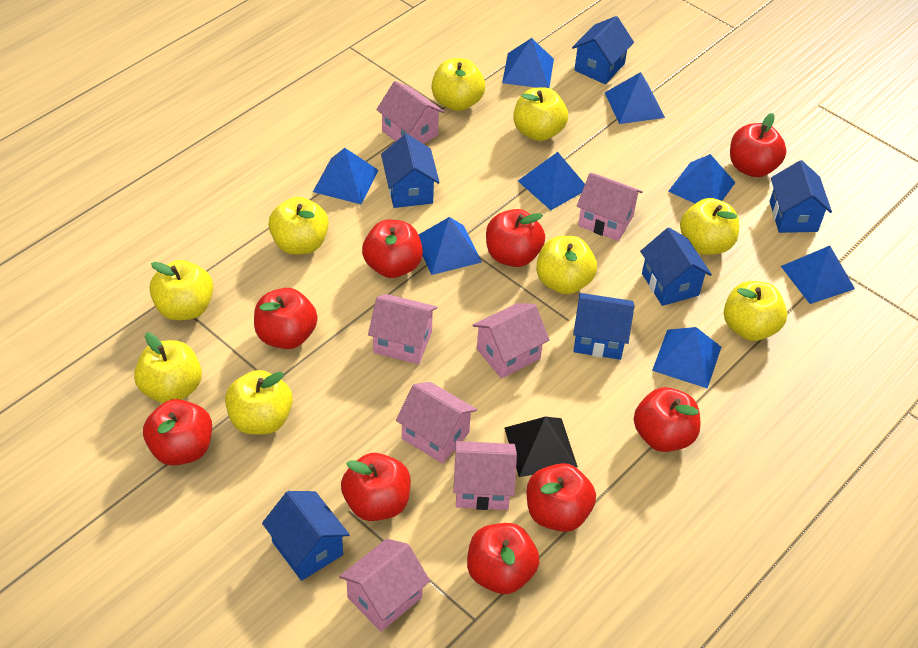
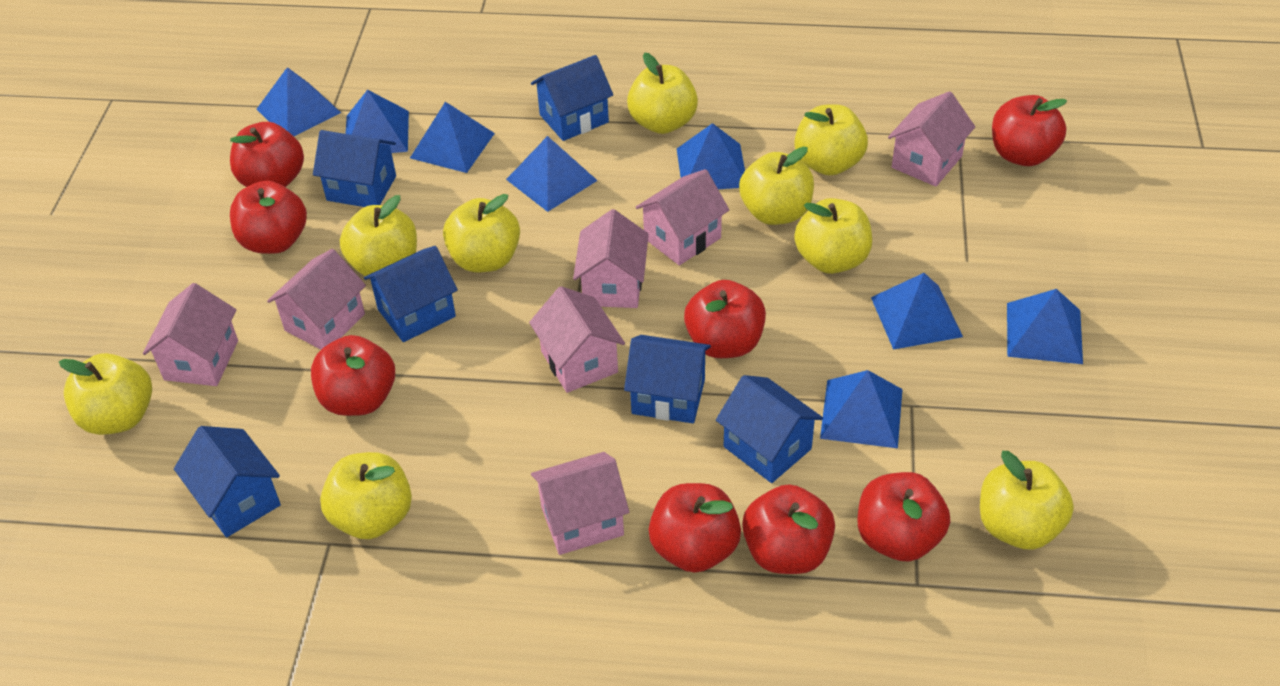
black pyramid: 1 -> 0
red apple: 9 -> 8

